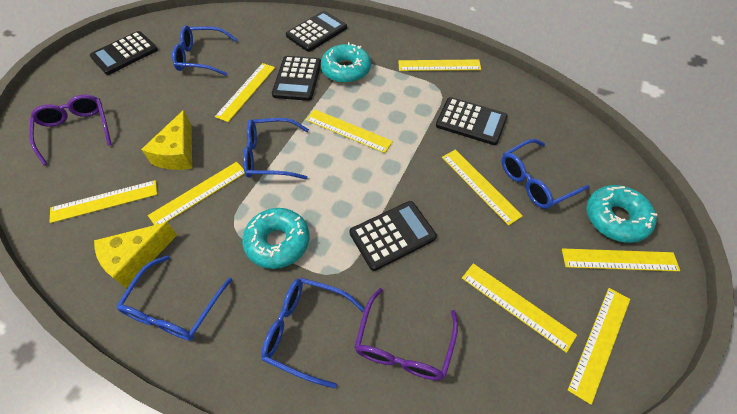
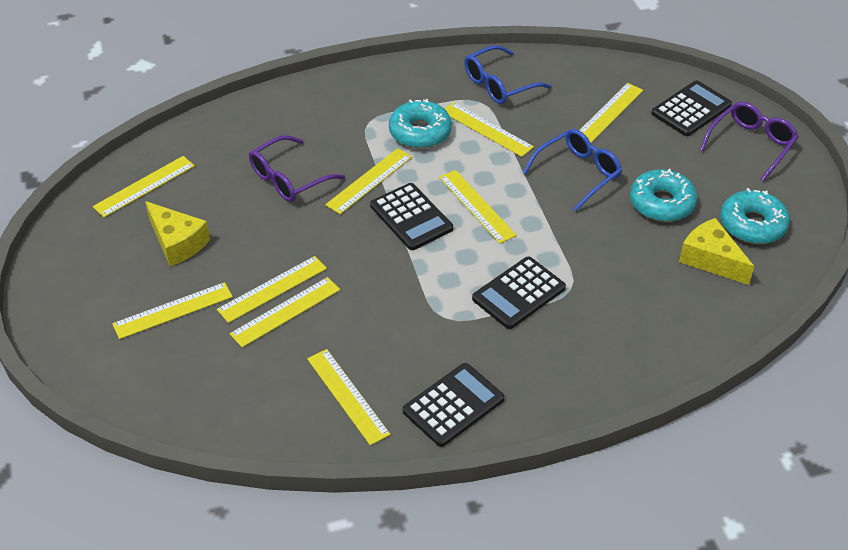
black calculator: 5 -> 4
blue glasses: 5 -> 2

